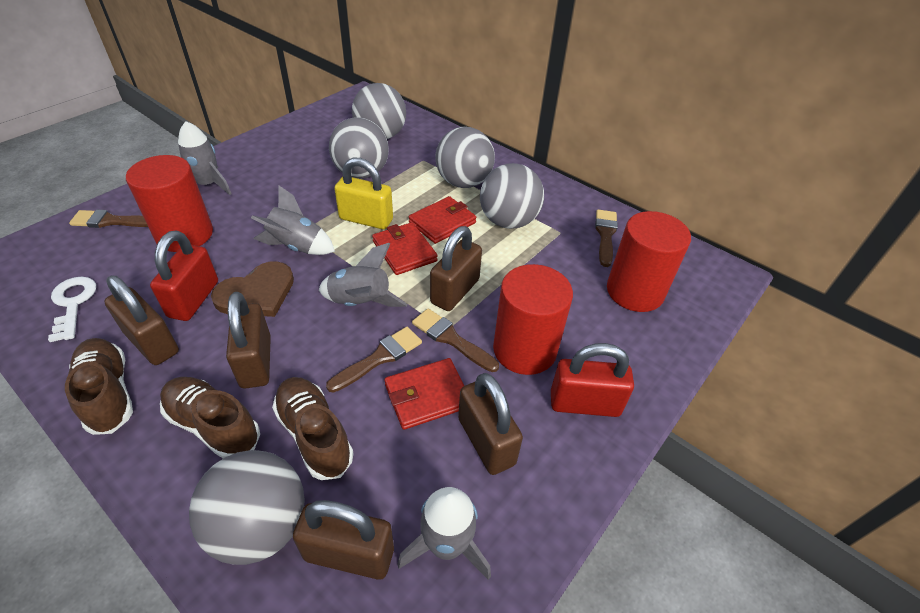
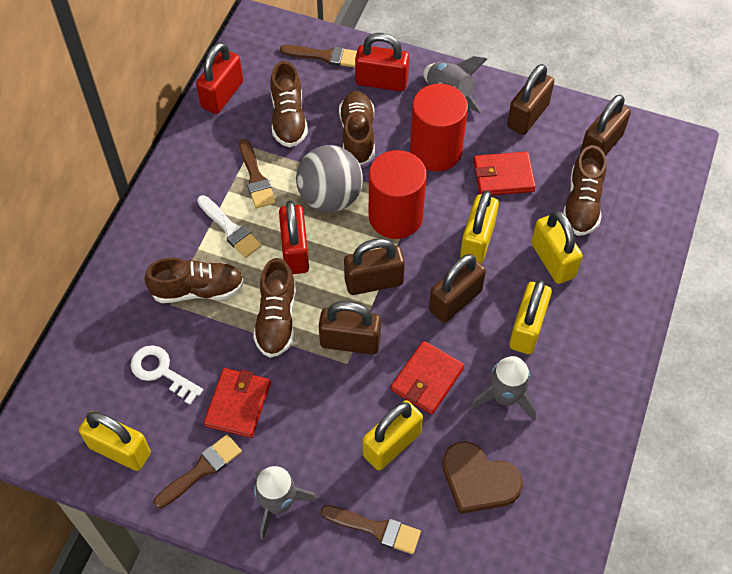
brown shoe: 3 -> 5
grey ball: 5 -> 1
grey rocket: 4 -> 3
red cylinder: 3 -> 2
red padlock: 2 -> 3
white brush: 0 -> 1
yellow padlock: 1 -> 5

